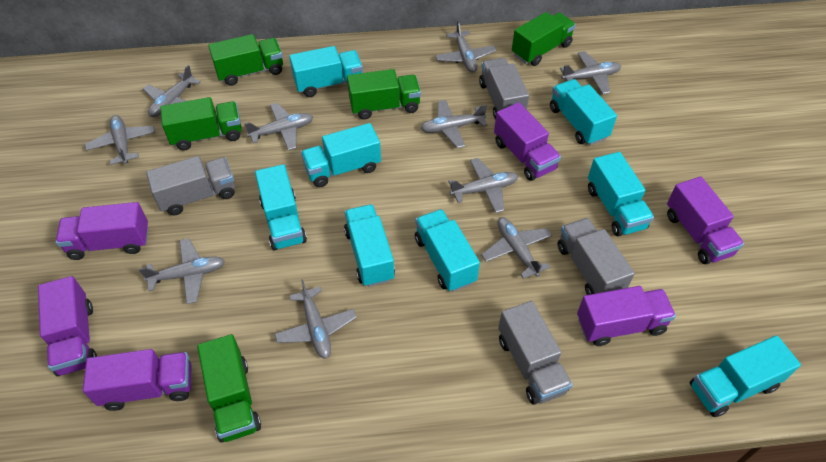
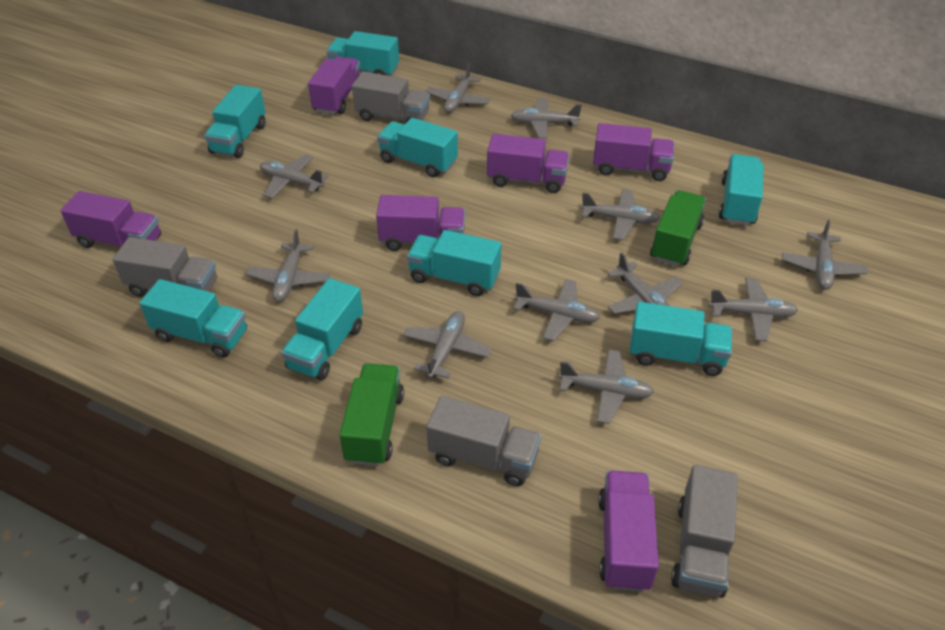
green truck: 5 -> 2
grey plane: 10 -> 11

